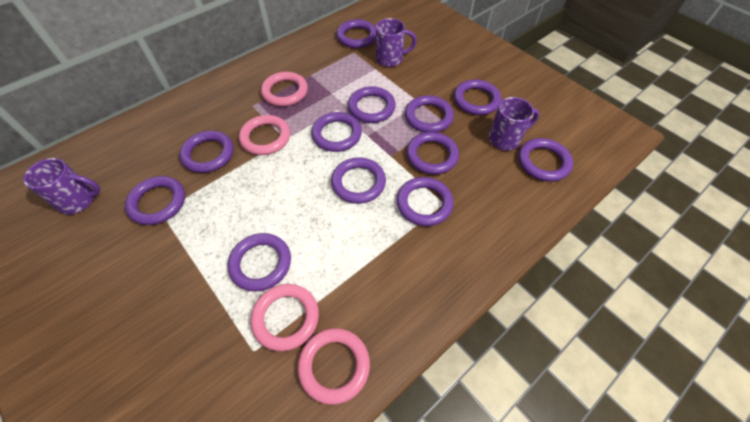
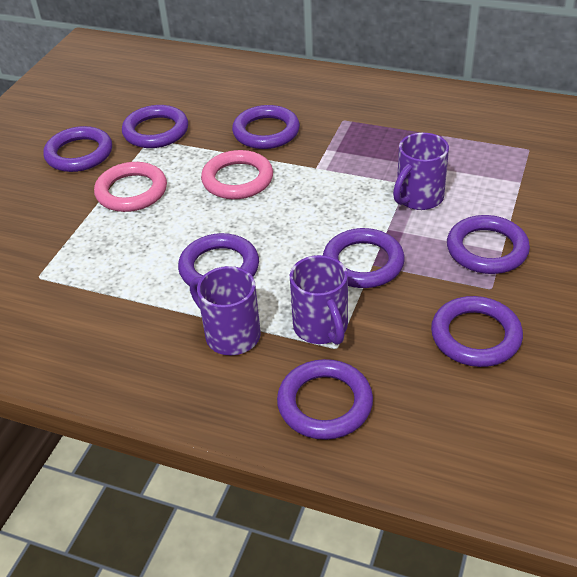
pink ring: 4 -> 2
purple ring: 12 -> 8

